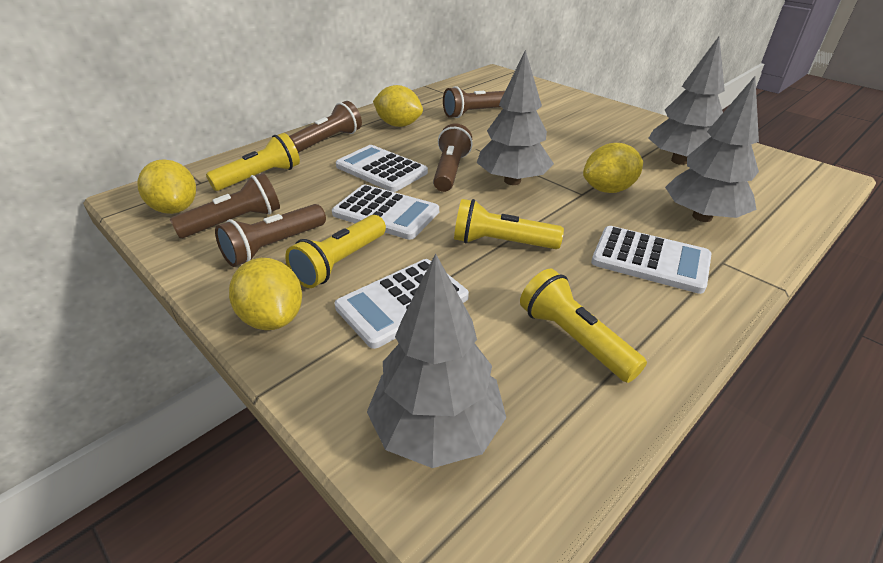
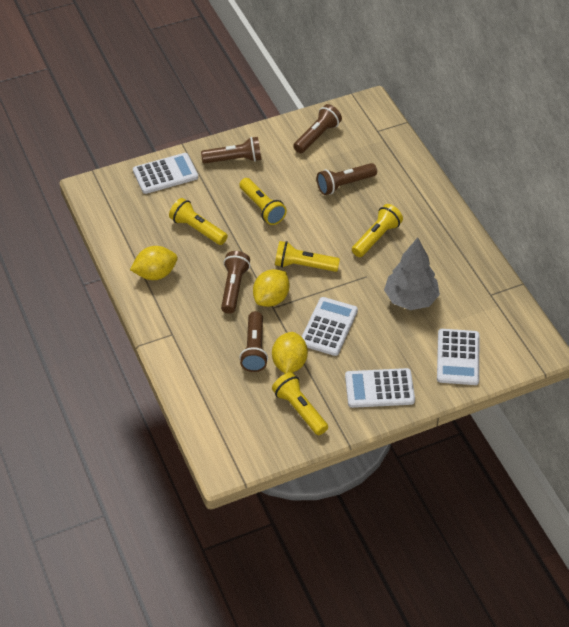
grey tree: 4 -> 1
yellow flashlight: 4 -> 5
yellow lemon: 4 -> 3

